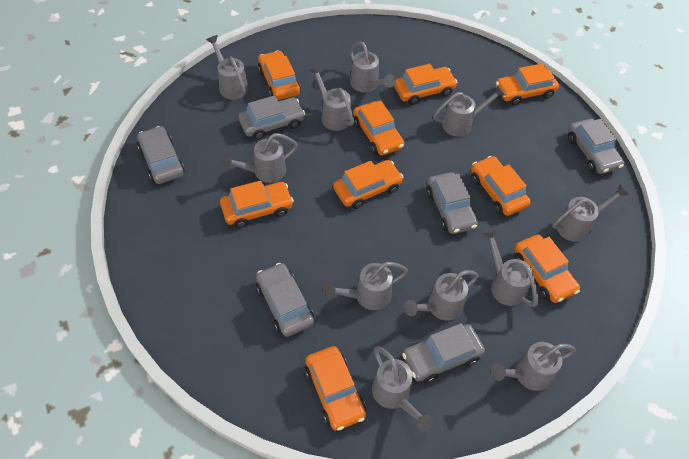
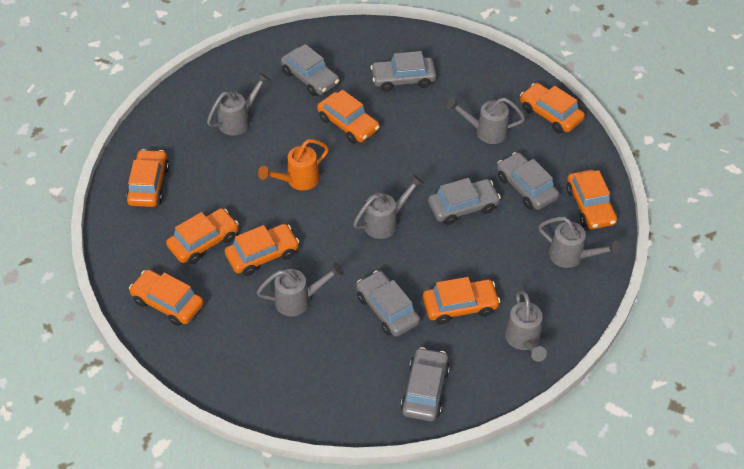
grey watering can: 11 -> 6
orange car: 9 -> 8
orange watering can: 0 -> 1

